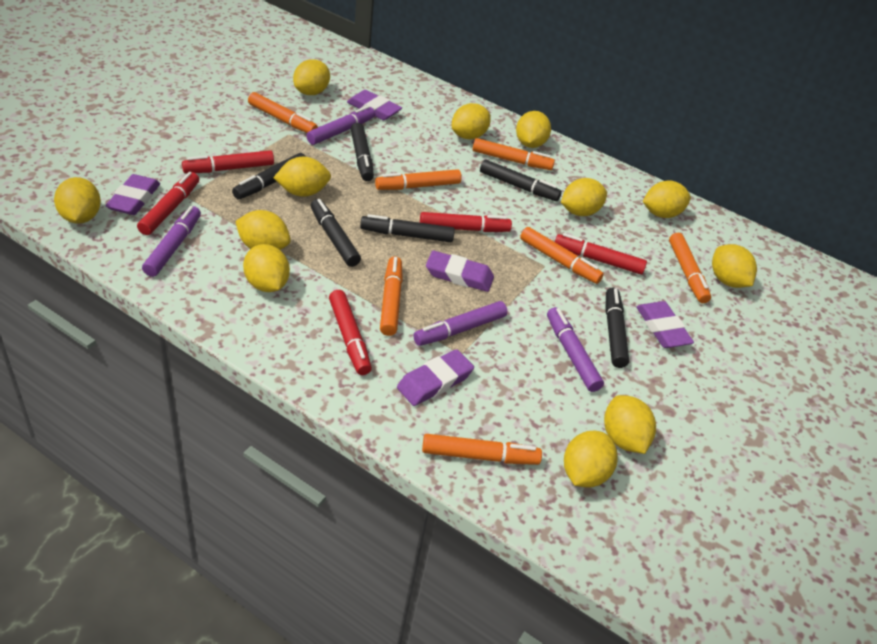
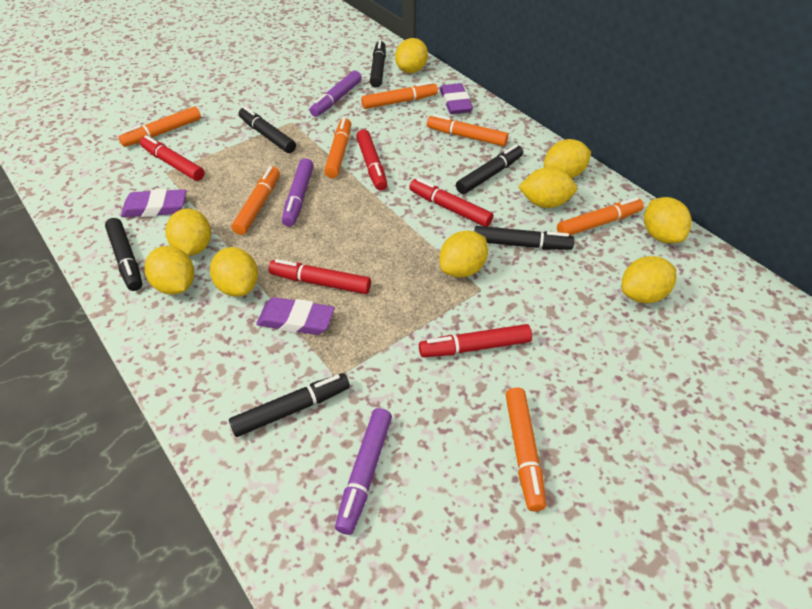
purple eraser: 5 -> 3
purple marker: 4 -> 3
yellow lemon: 12 -> 9

